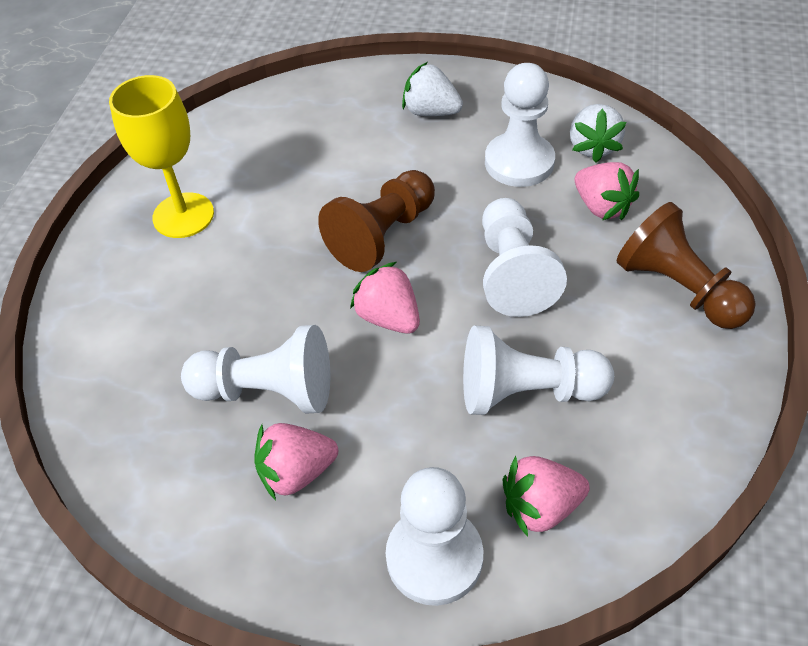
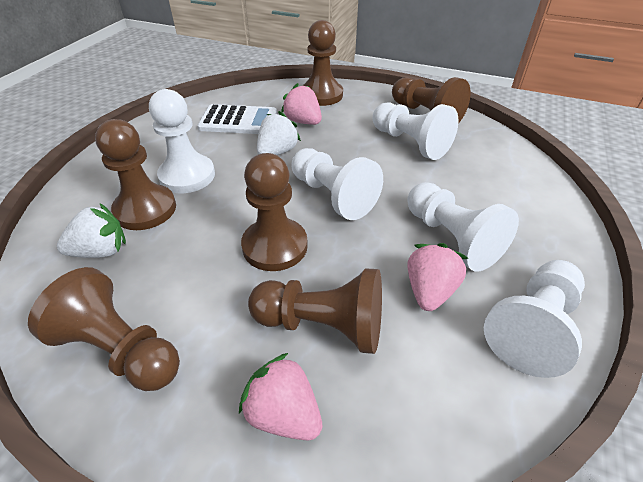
brown pawn: 2 -> 6
pink strawberry: 4 -> 3
white calculator: 0 -> 1
yellow goblet: 1 -> 0

